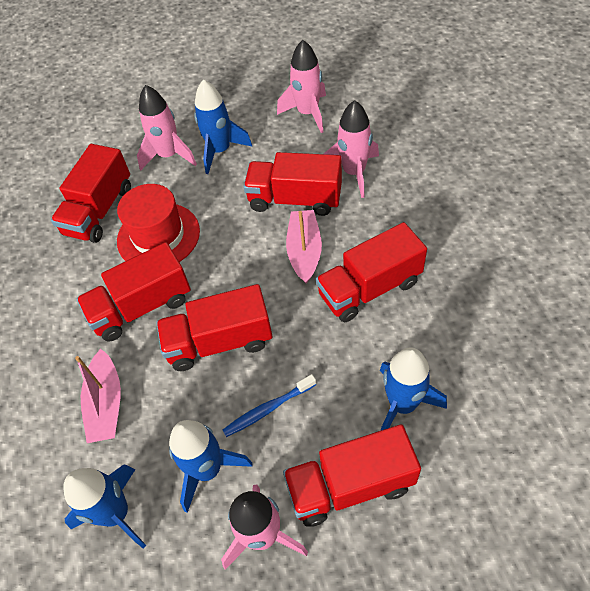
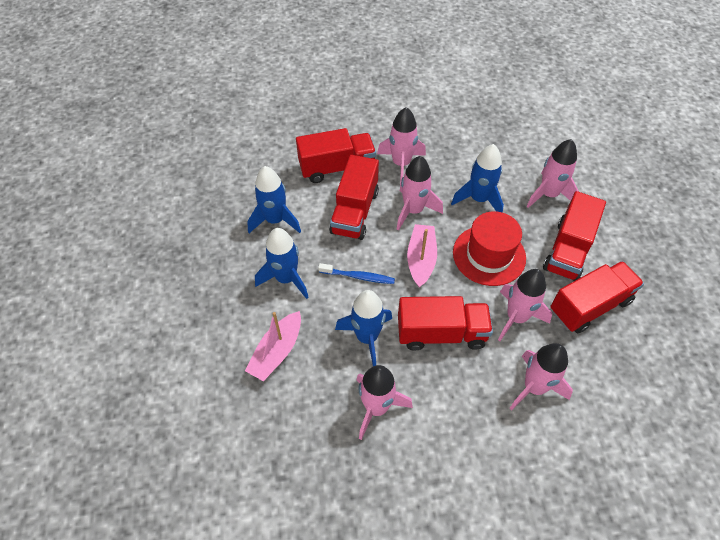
pink rocket: 4 -> 6
red truck: 6 -> 5

